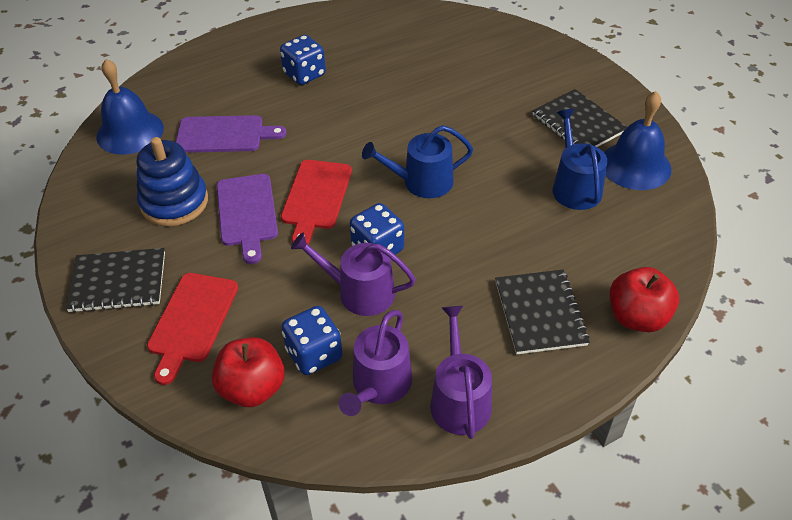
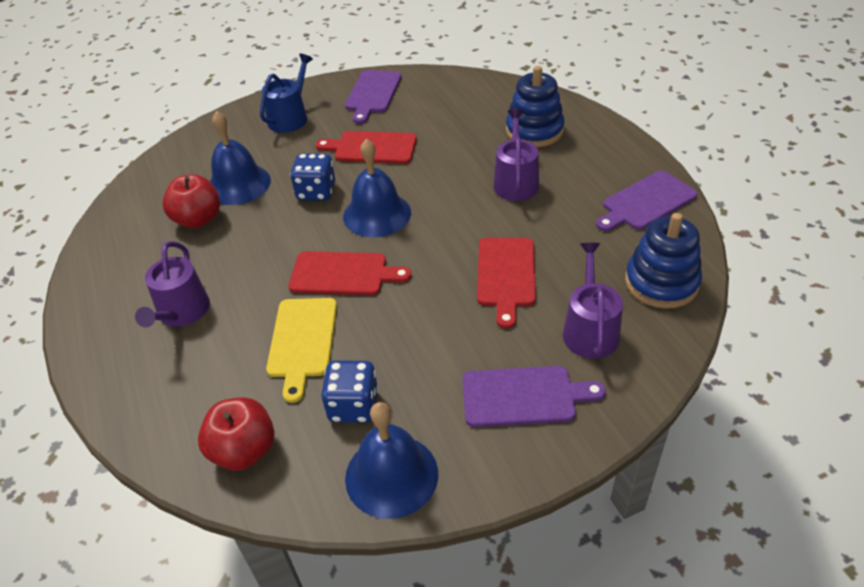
black notebook: 3 -> 0
blue bell: 2 -> 3
blue dice: 3 -> 2
blue stacking toy: 1 -> 2
blue watering can: 2 -> 1
purple cutting board: 2 -> 3
red cutting board: 2 -> 3
yellow cutting board: 0 -> 1

